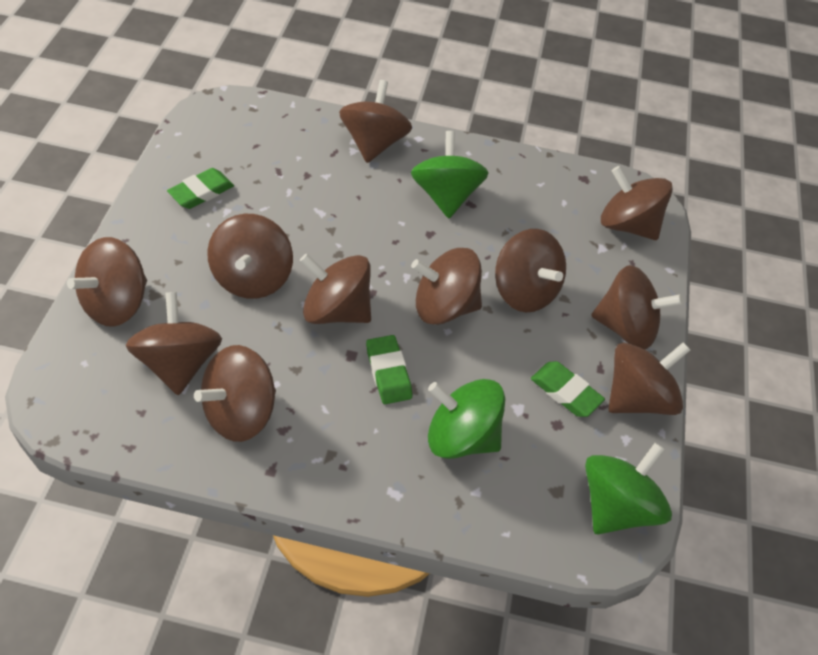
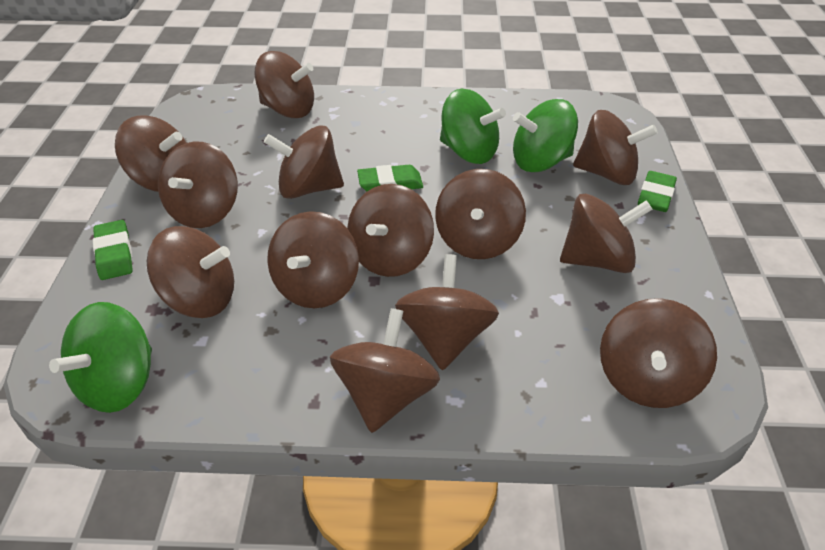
brown spinning top: 11 -> 13

